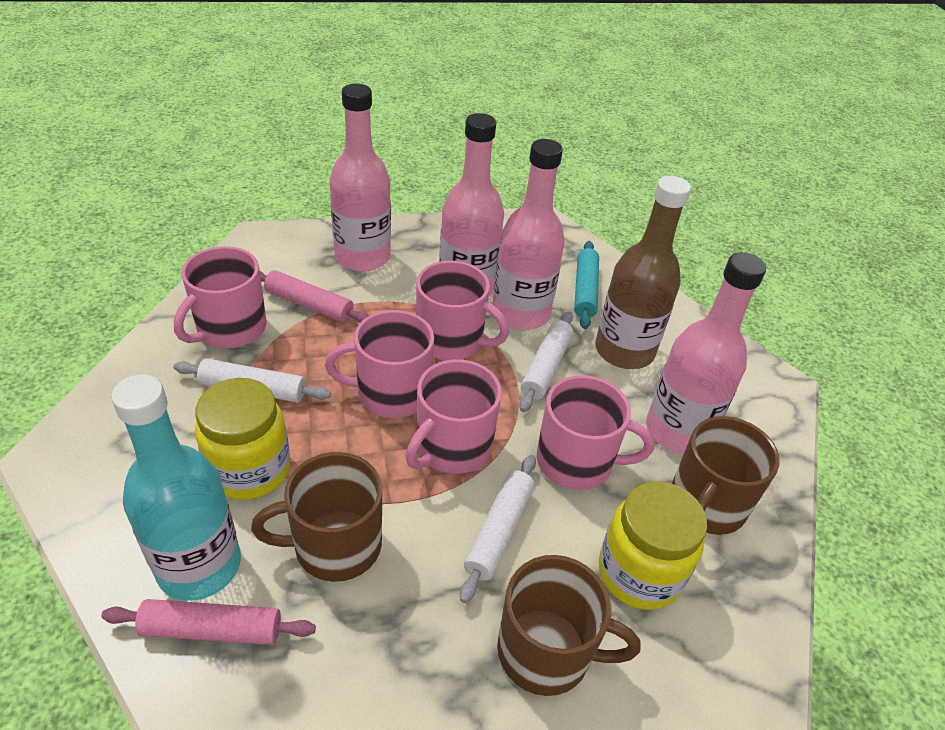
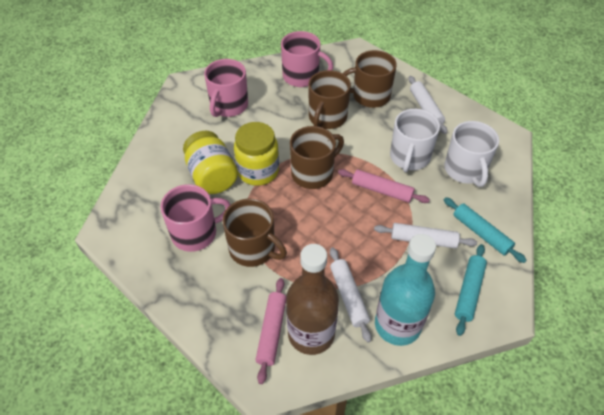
brown mug: 3 -> 4
pink bottle: 4 -> 0
pink mug: 5 -> 3
turquoise rolling pin: 1 -> 2
white mug: 0 -> 2

